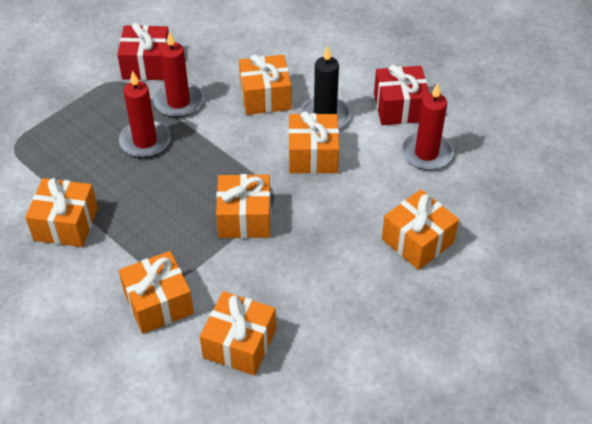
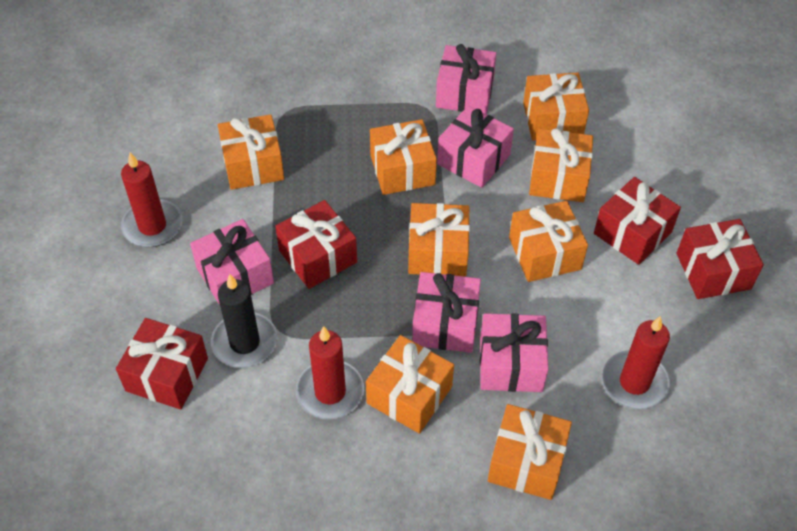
orange gift: 7 -> 8
pink gift: 0 -> 5
red gift: 2 -> 4

